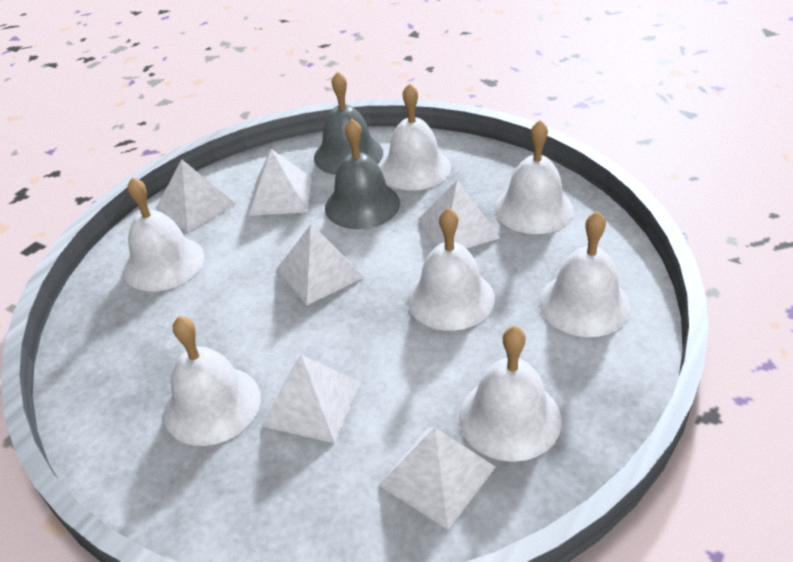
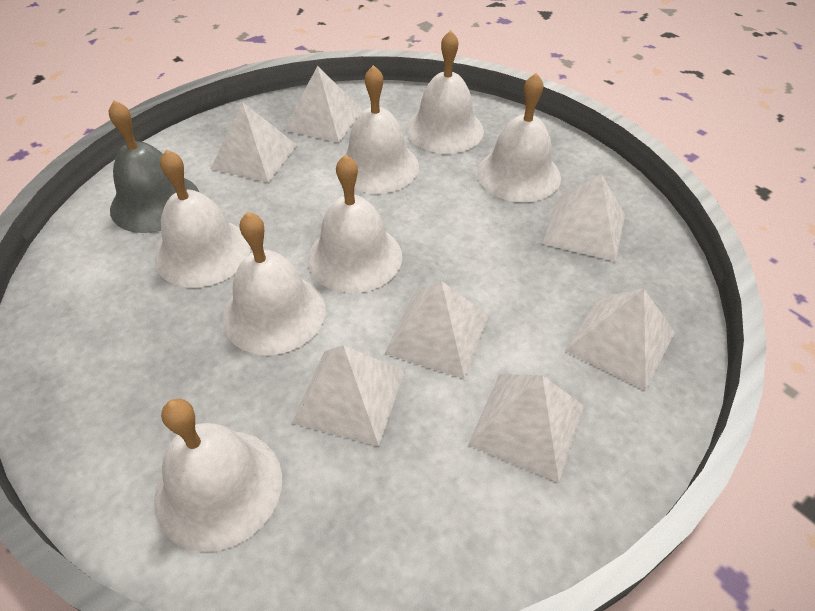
grey bell: 2 -> 1
white pyramid: 6 -> 7

